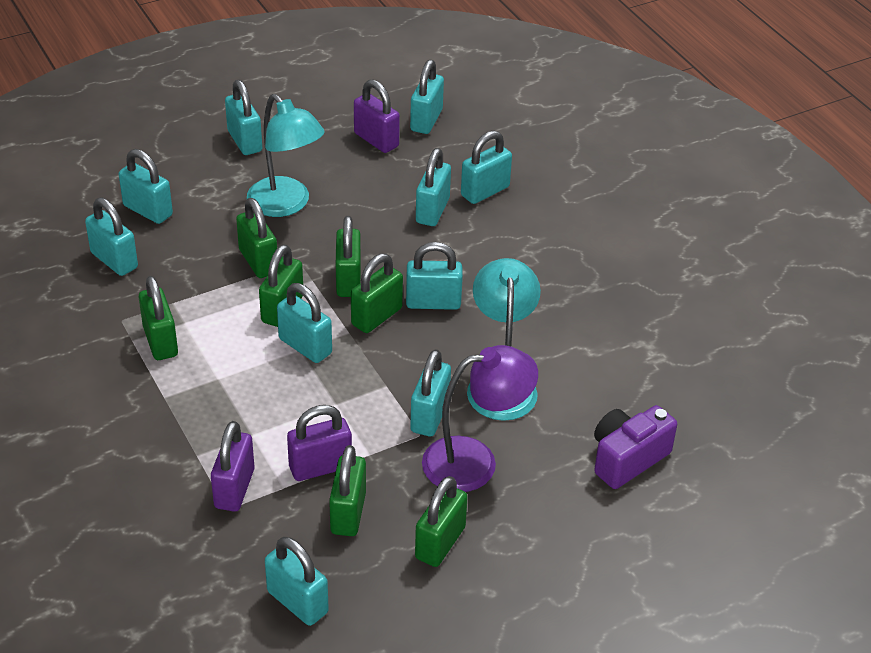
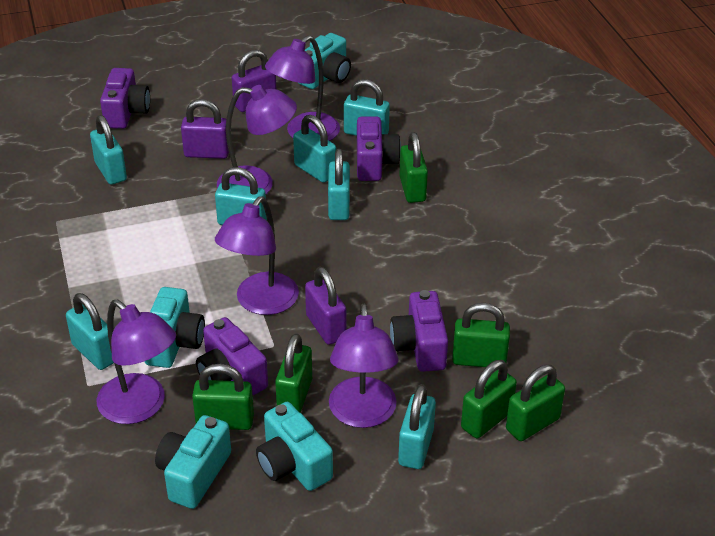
green padlock: 7 -> 6
purple camera: 1 -> 4
purple lamp: 1 -> 5
turquoise camera: 0 -> 4
turquoise lamp: 2 -> 0
turquoise padlock: 10 -> 7

